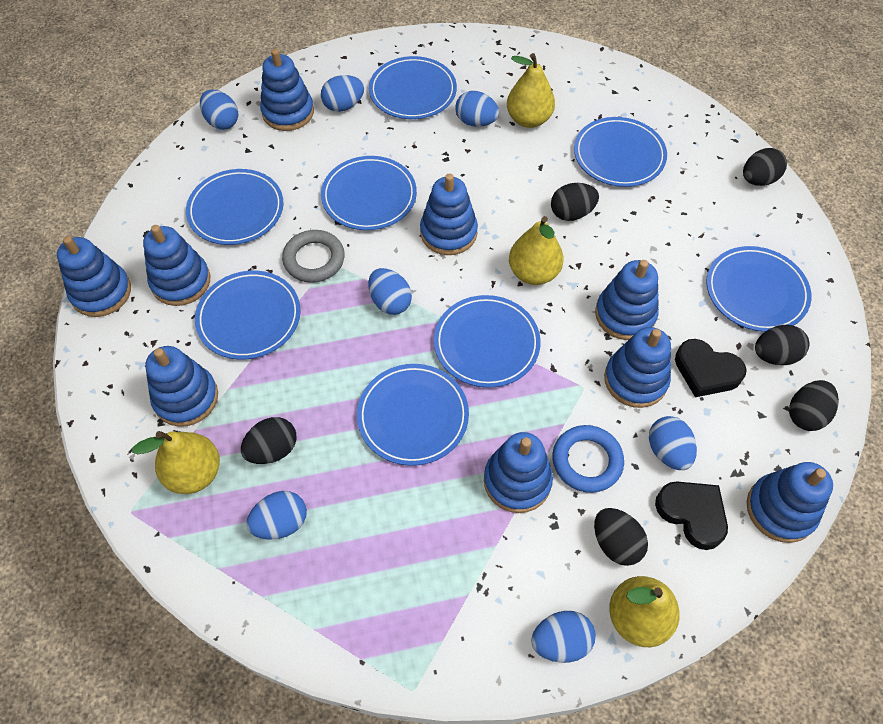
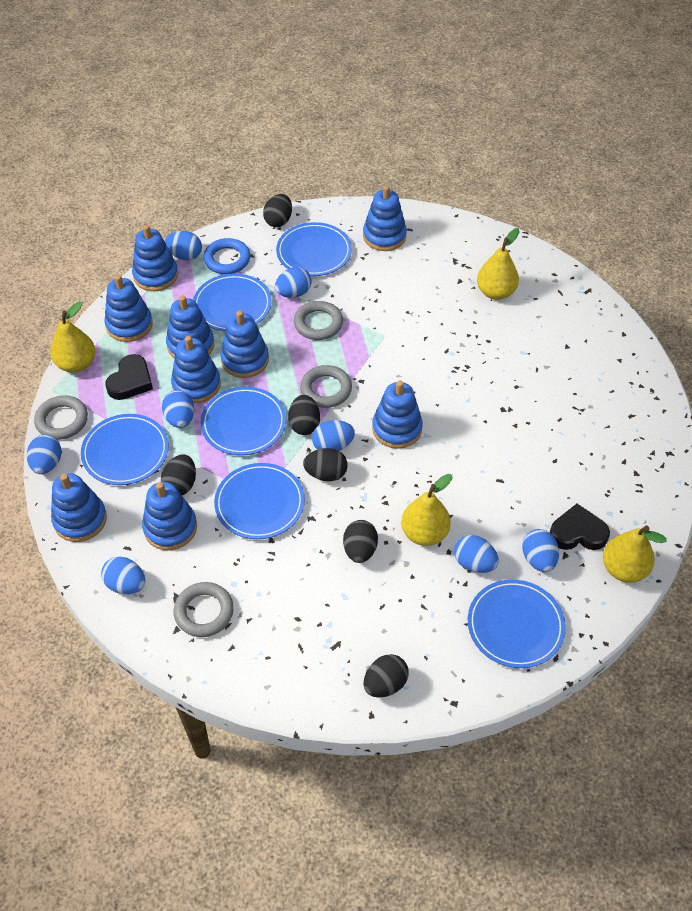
blue egg: 7 -> 8
blue plate: 8 -> 6
grey ring: 1 -> 4

